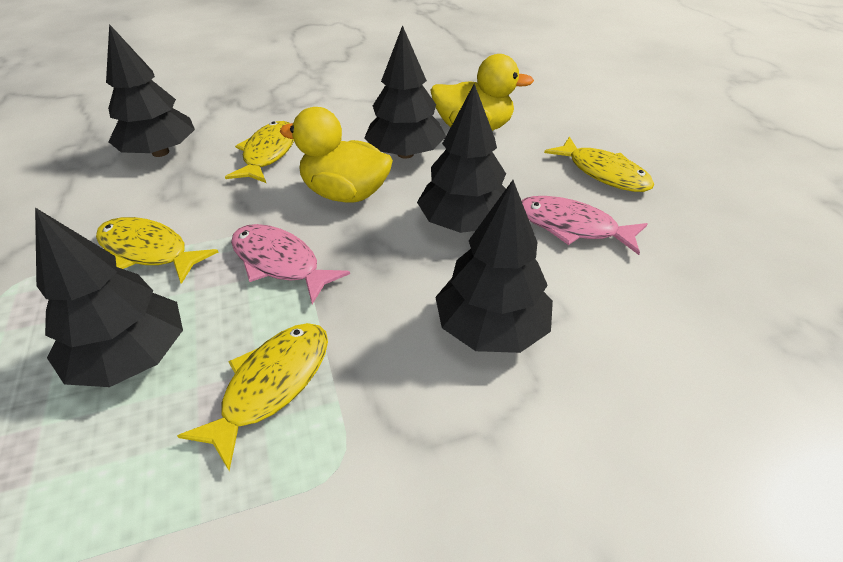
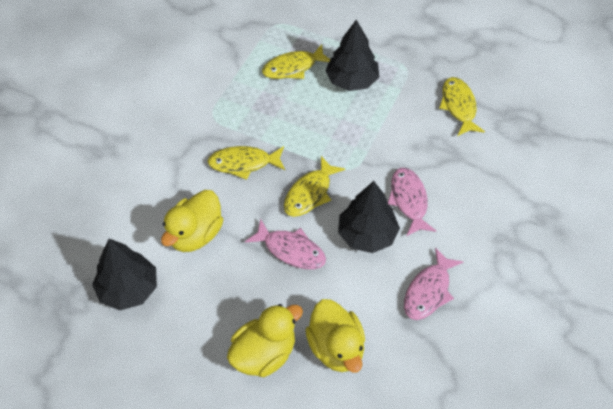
black tree: 5 -> 3
pink fish: 2 -> 3
yellow duck: 2 -> 3

